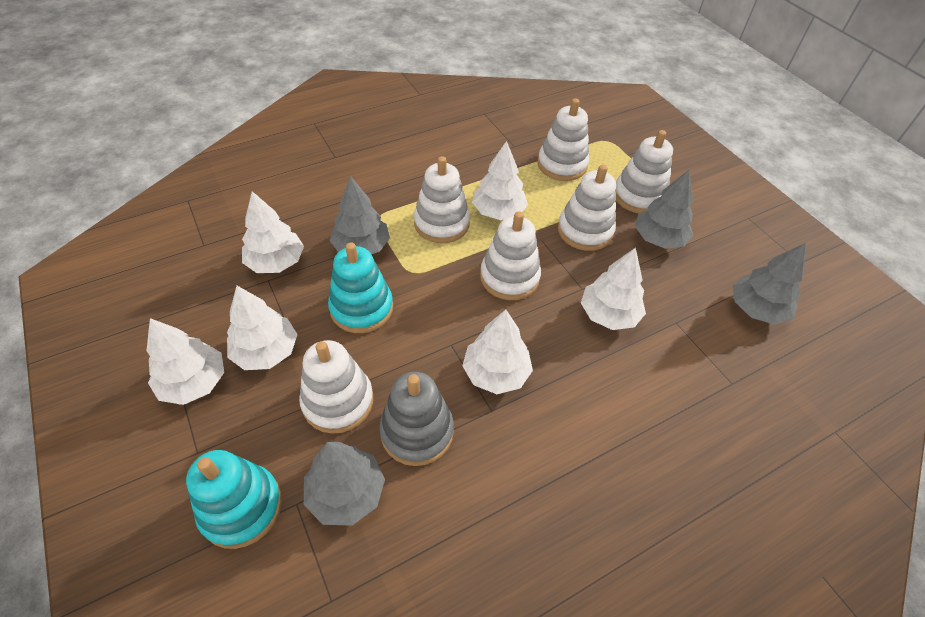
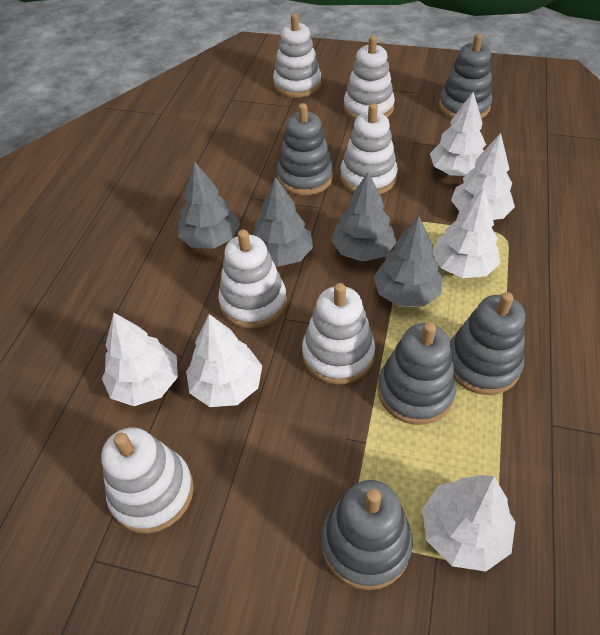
grey stacking toy: 1 -> 5
turquoise stacking toy: 2 -> 0

